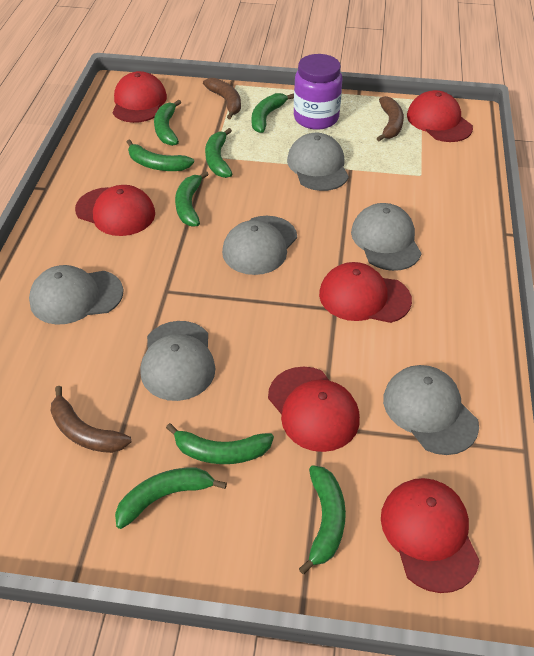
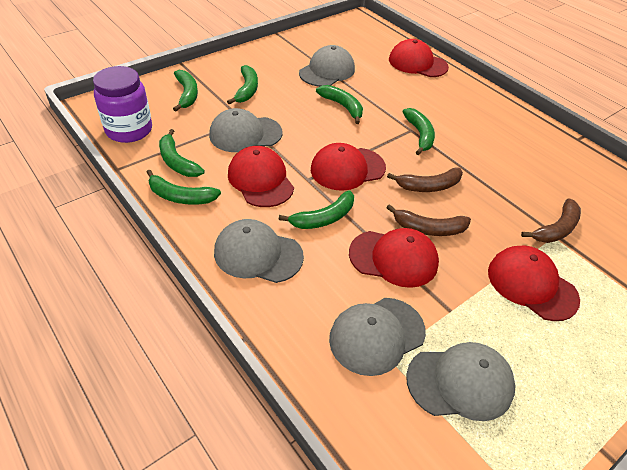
green banana: 8 -> 7
grey cap: 6 -> 5
red cap: 6 -> 5

